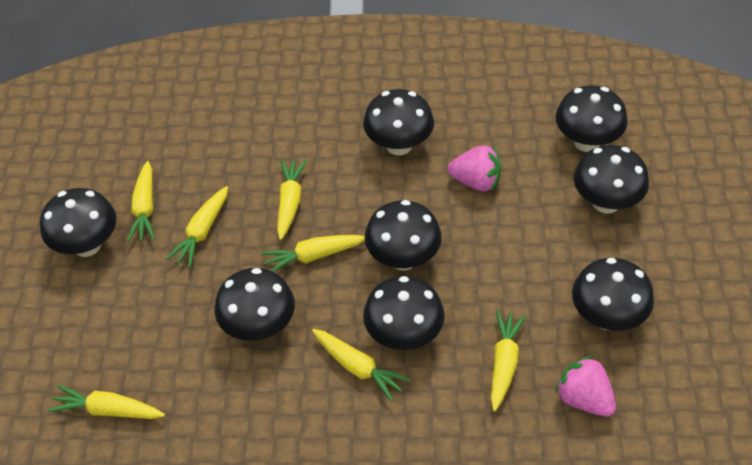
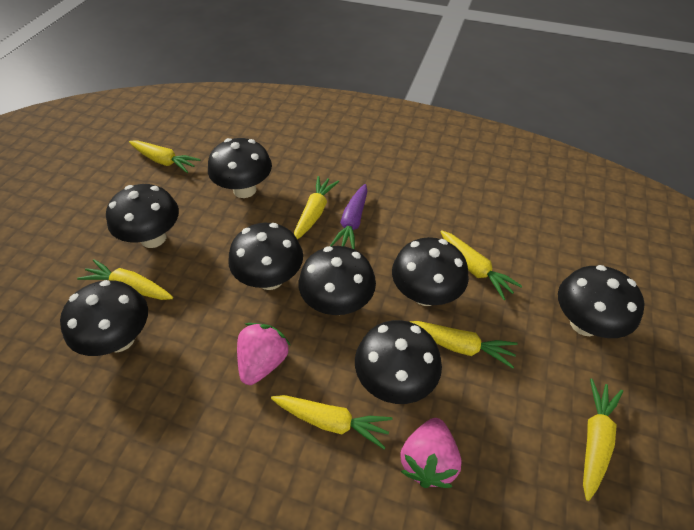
purple carrot: 0 -> 1

